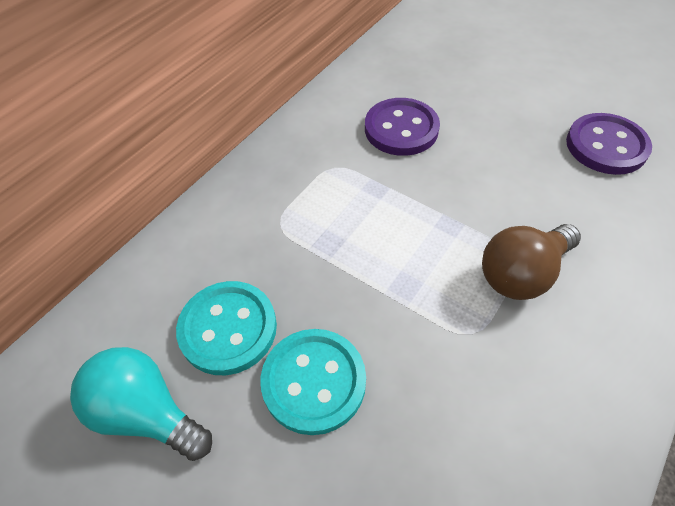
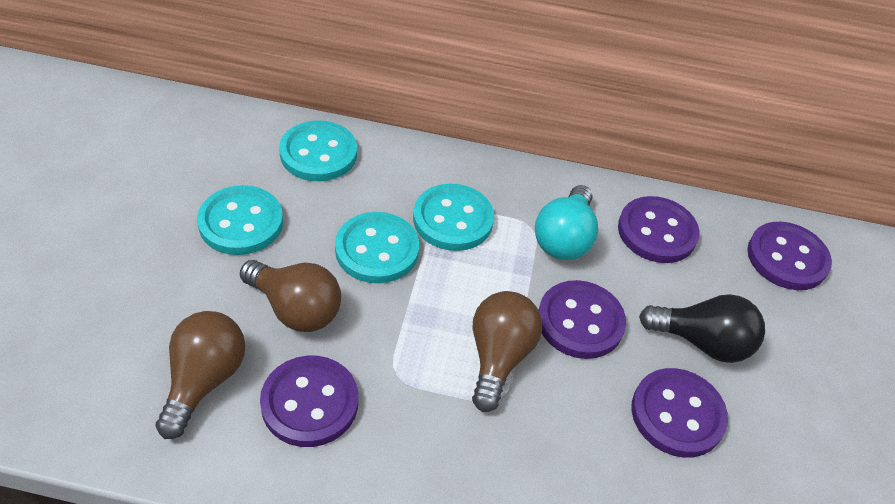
black light bulb: 0 -> 1
brown light bulb: 1 -> 3
purple button: 2 -> 5
turquoise button: 2 -> 4

